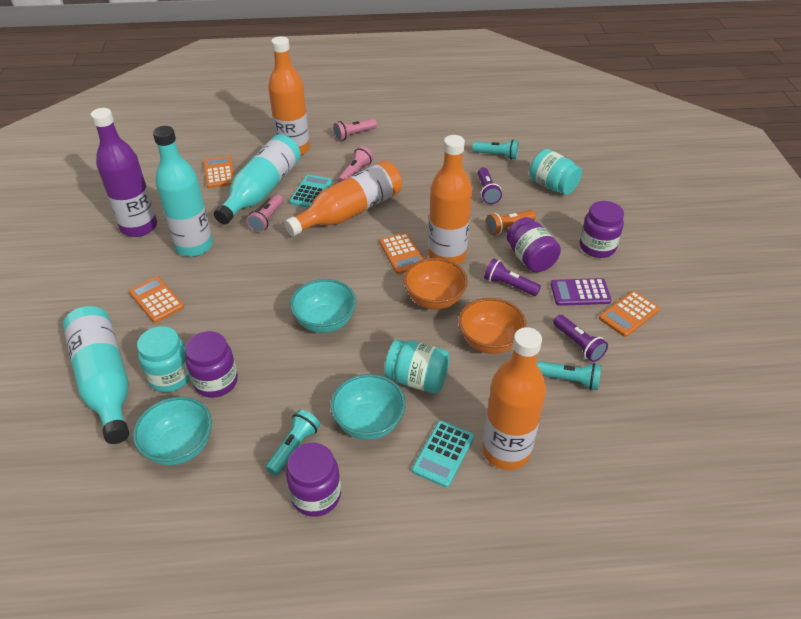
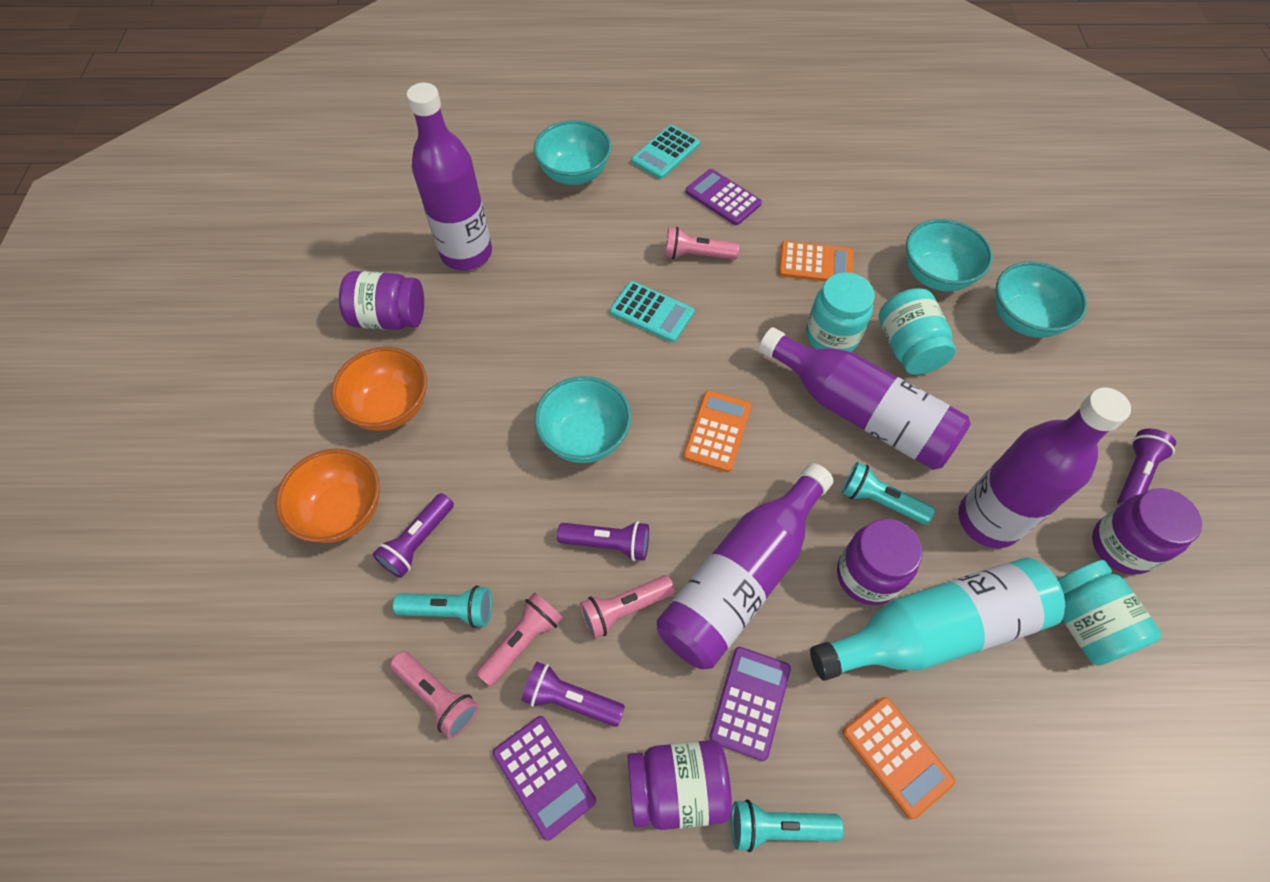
orange bottle: 4 -> 0
orange calculator: 4 -> 3
orange flashlight: 1 -> 0
pink flashlight: 3 -> 4
purple bottle: 1 -> 4
purple calculator: 1 -> 3
purple flashlight: 3 -> 4
turquoise bottle: 3 -> 1
turquoise bowl: 3 -> 4

